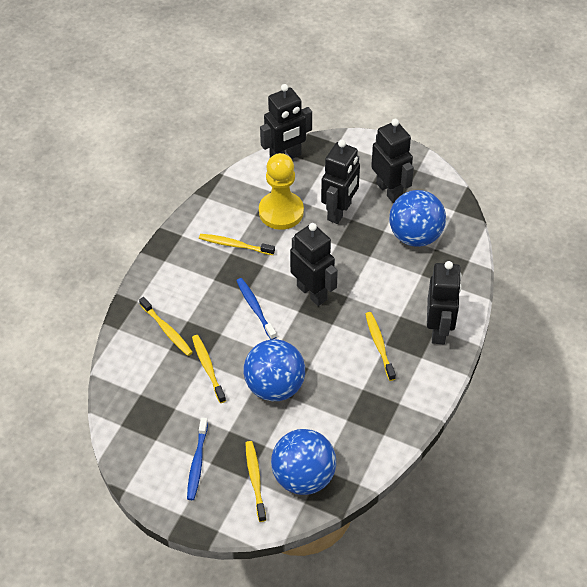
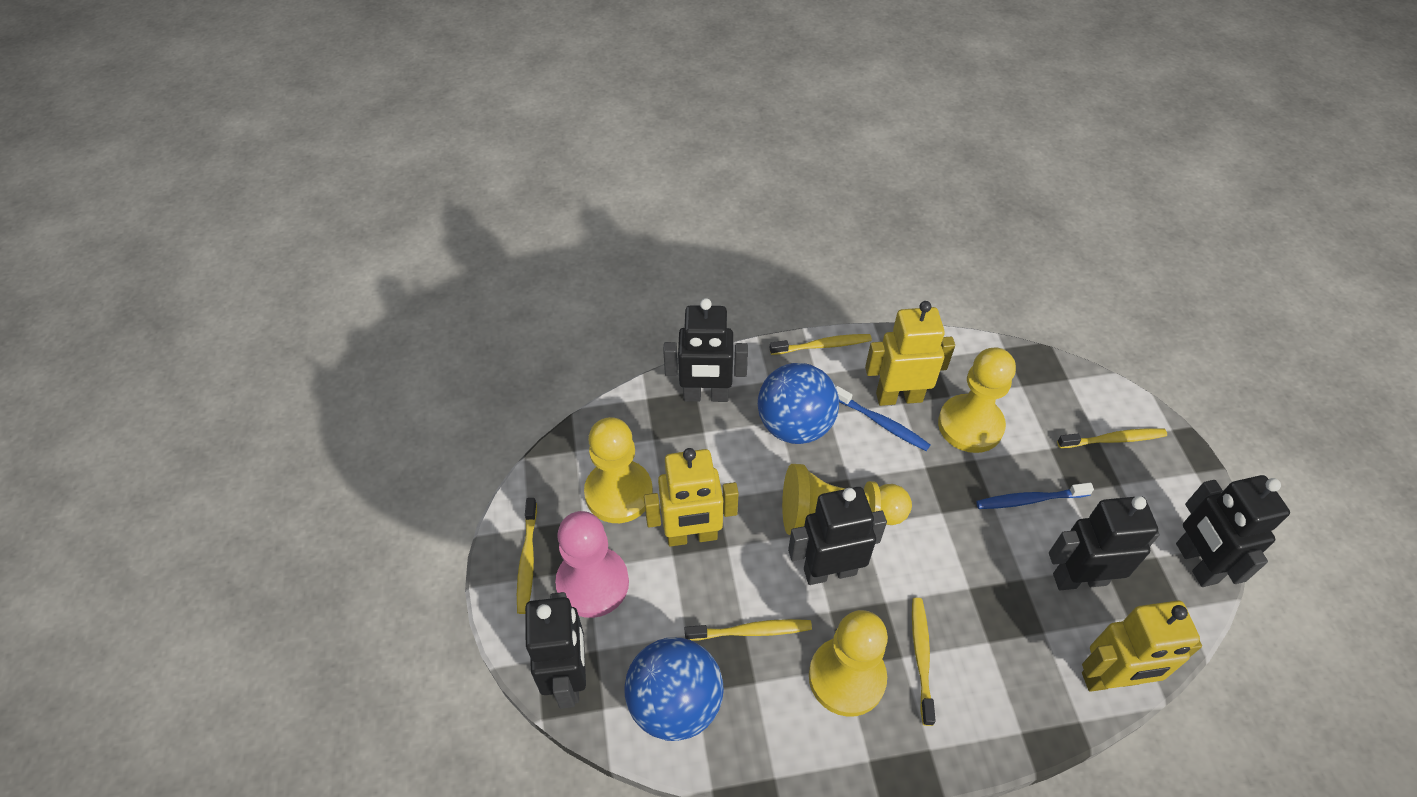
blue ball: 3 -> 2
pink pawn: 0 -> 1
yellow pawn: 1 -> 4
yellow robot: 0 -> 3

